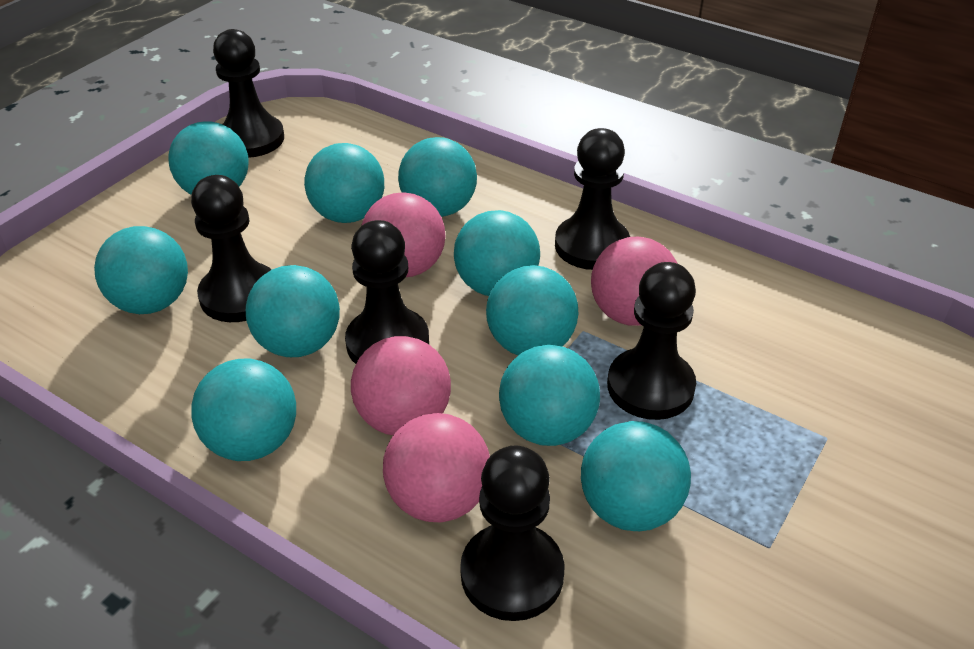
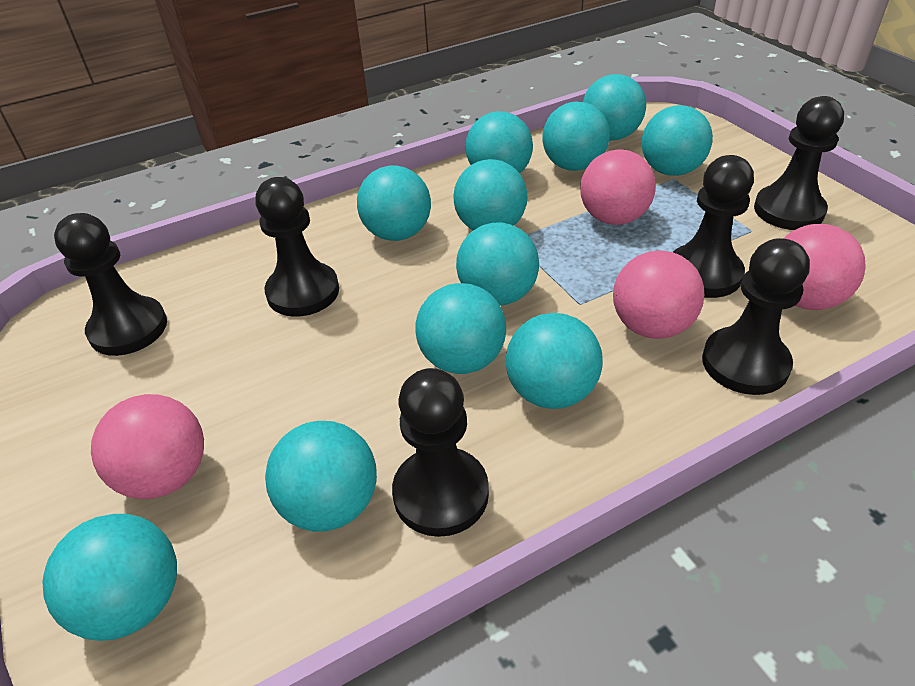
turquoise ball: 10 -> 11

